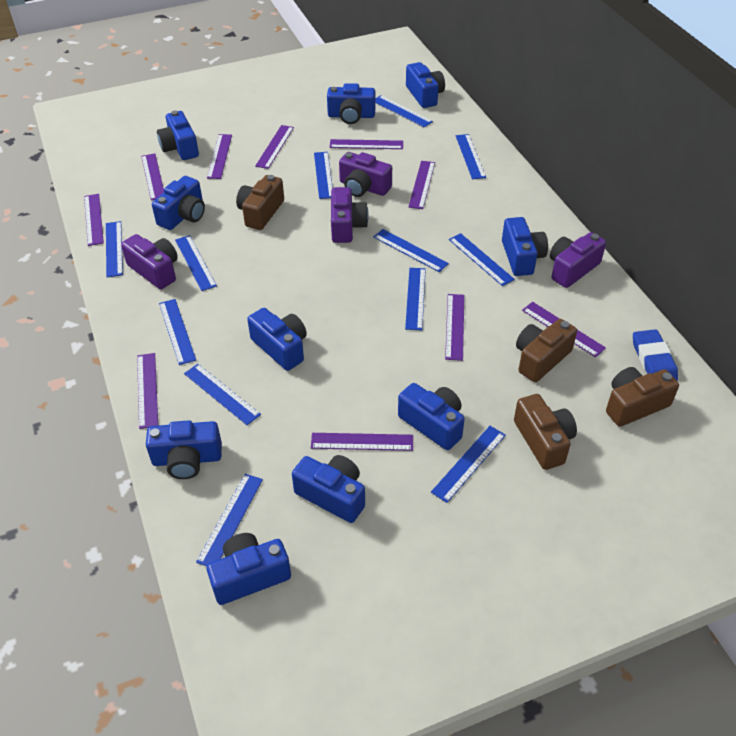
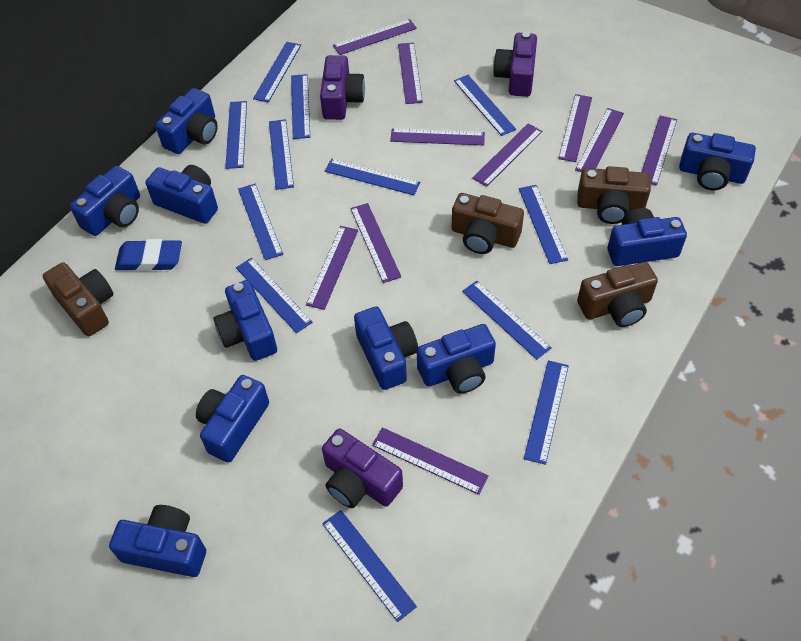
purple camera: 4 -> 3

